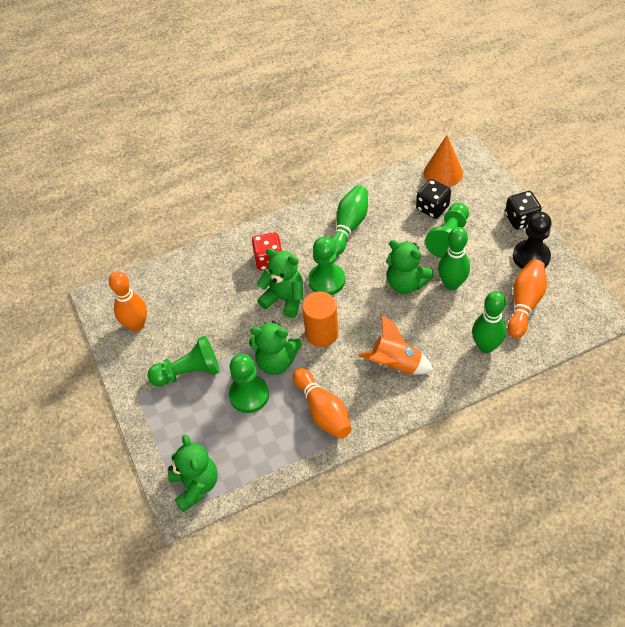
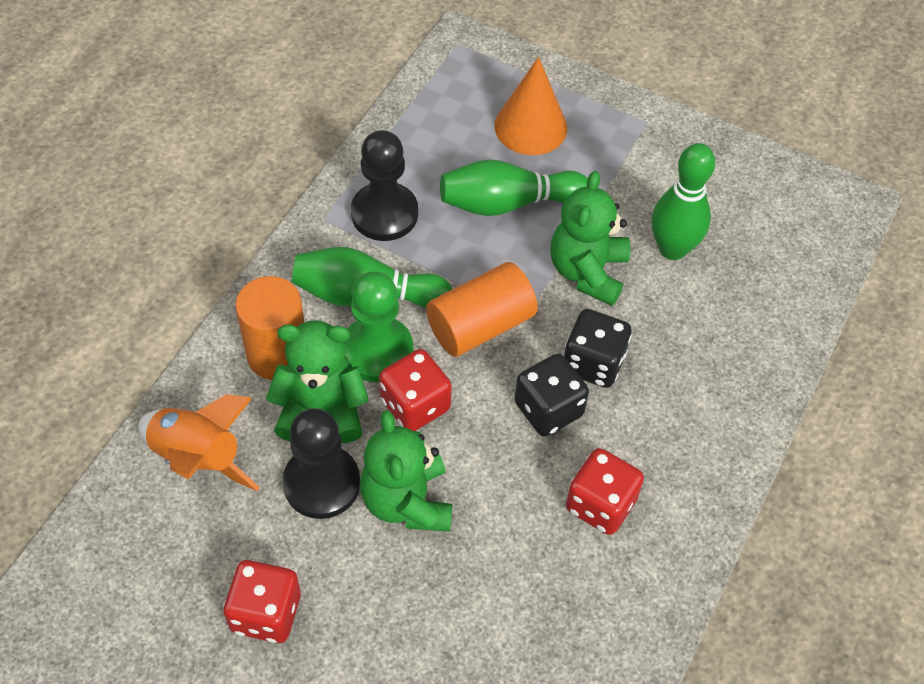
black pawn: 1 -> 2
green pawn: 4 -> 1
green teddy bear: 4 -> 3
orange bowling pin: 3 -> 0
orange cylinder: 1 -> 2
red dice: 1 -> 3

